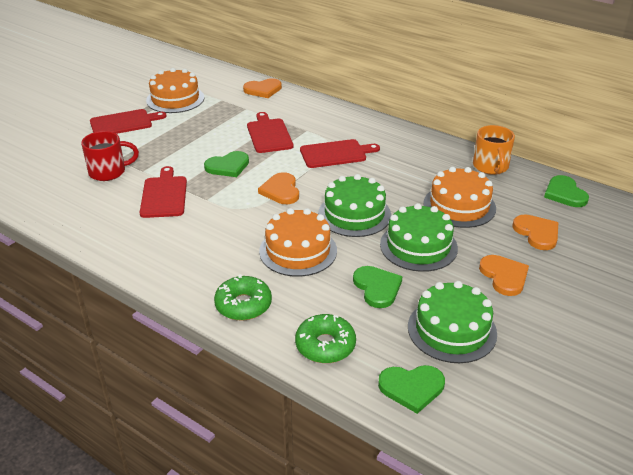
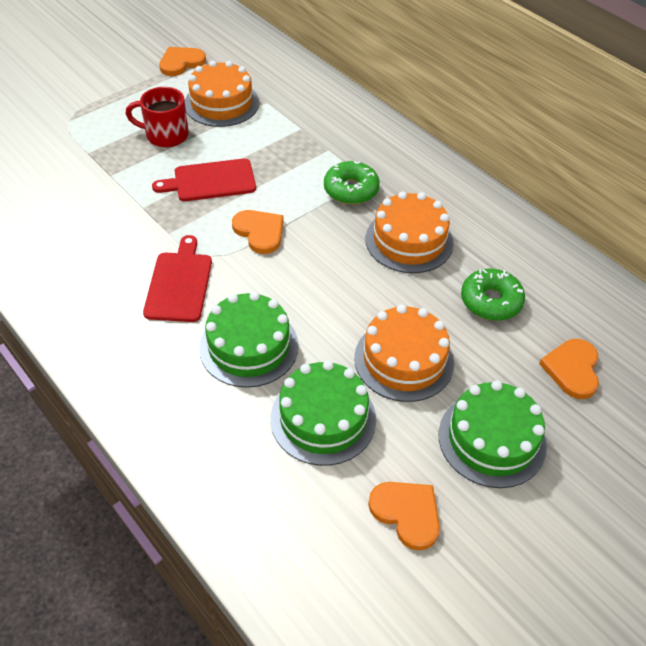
green heart: 4 -> 0
orange mug: 1 -> 0
red cutting board: 4 -> 2

